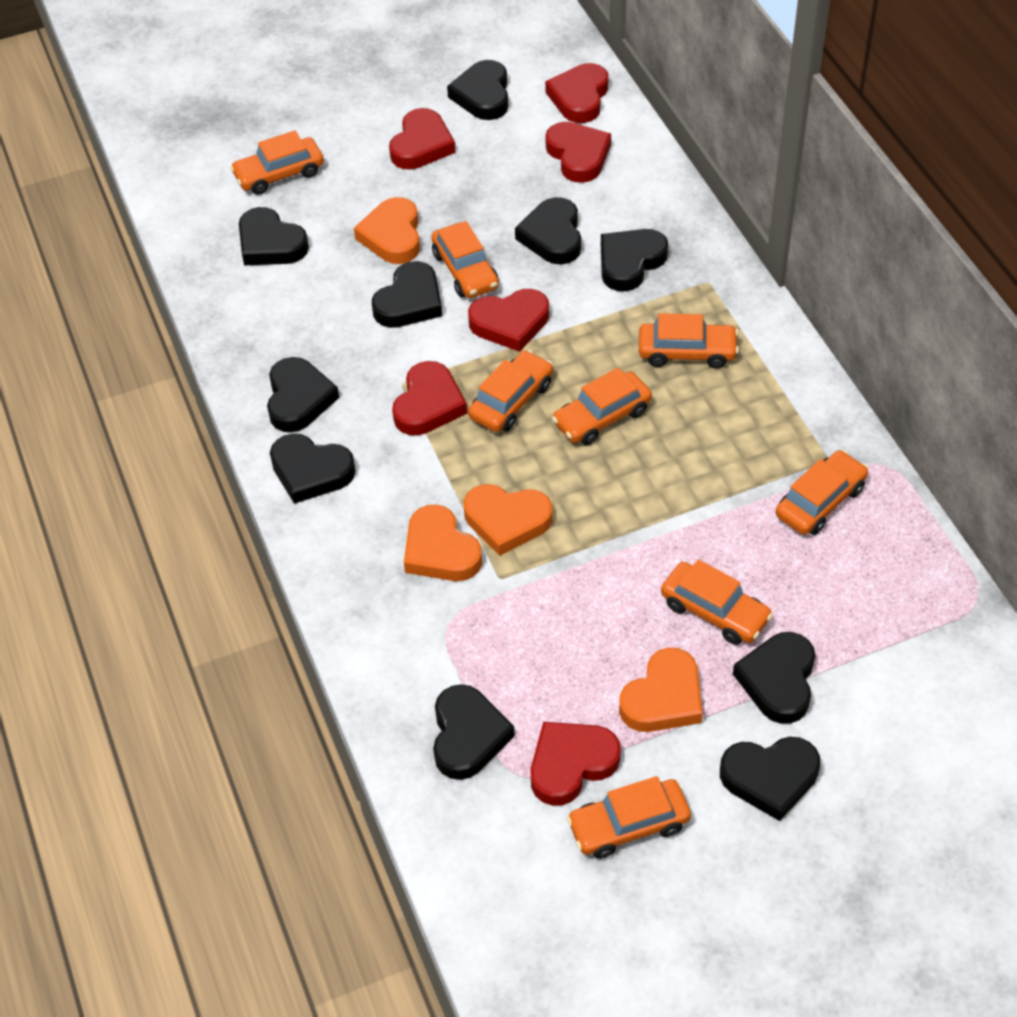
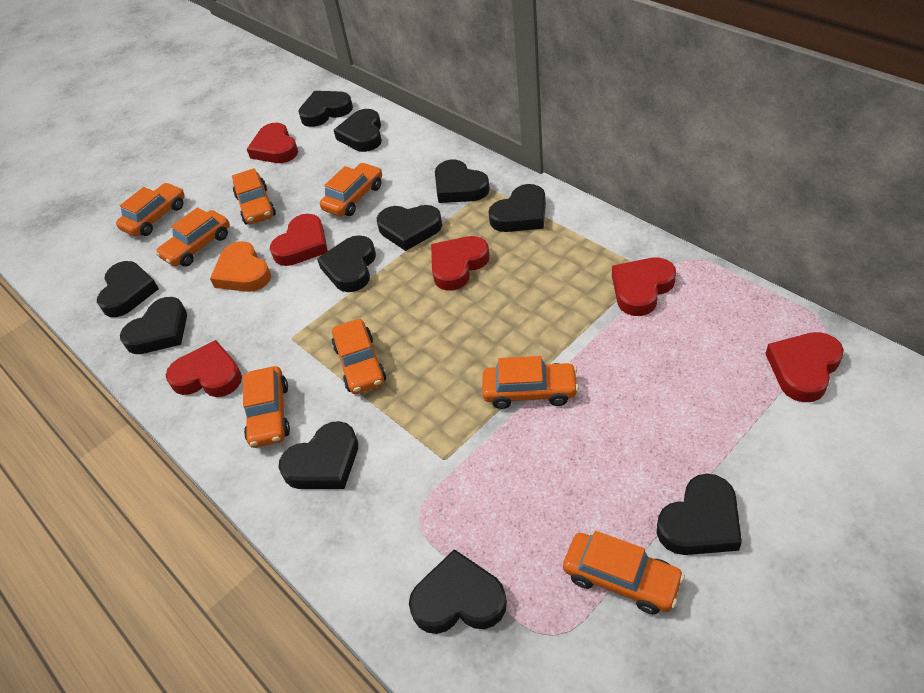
black heart: 10 -> 11
orange heart: 4 -> 1

